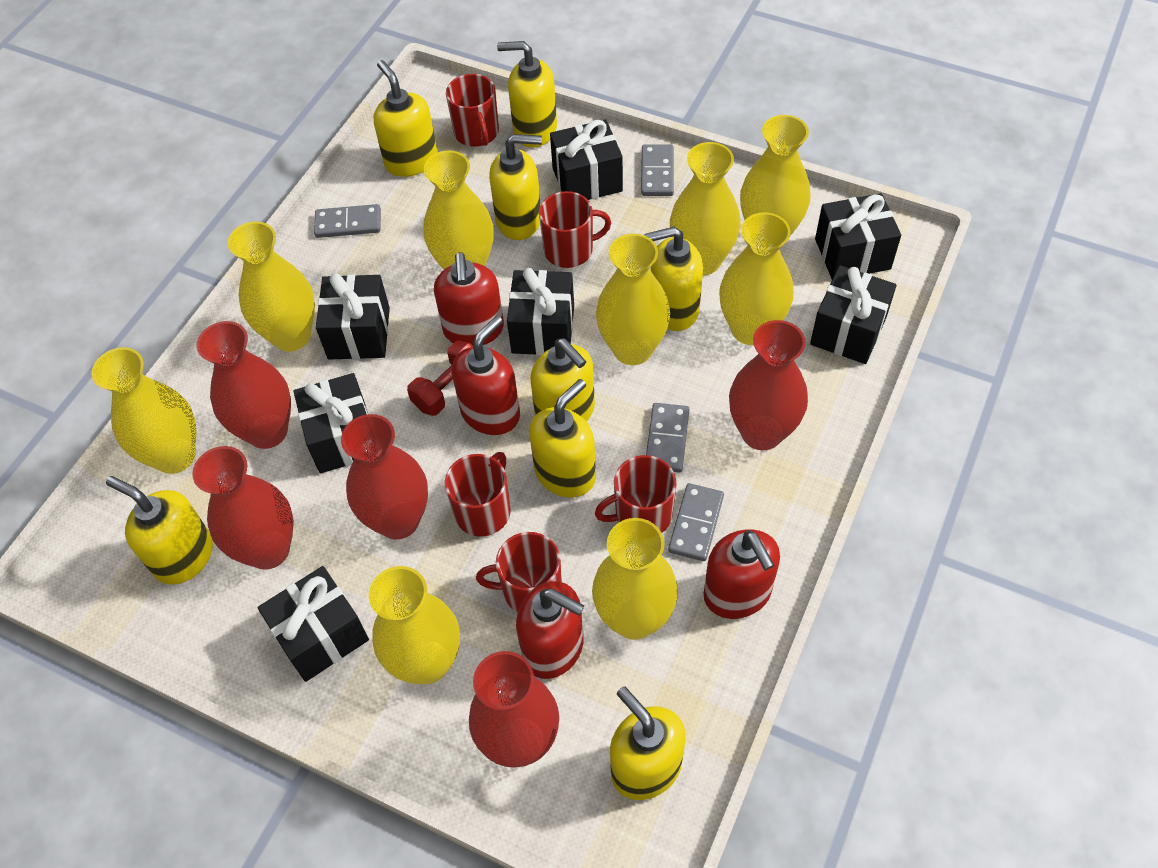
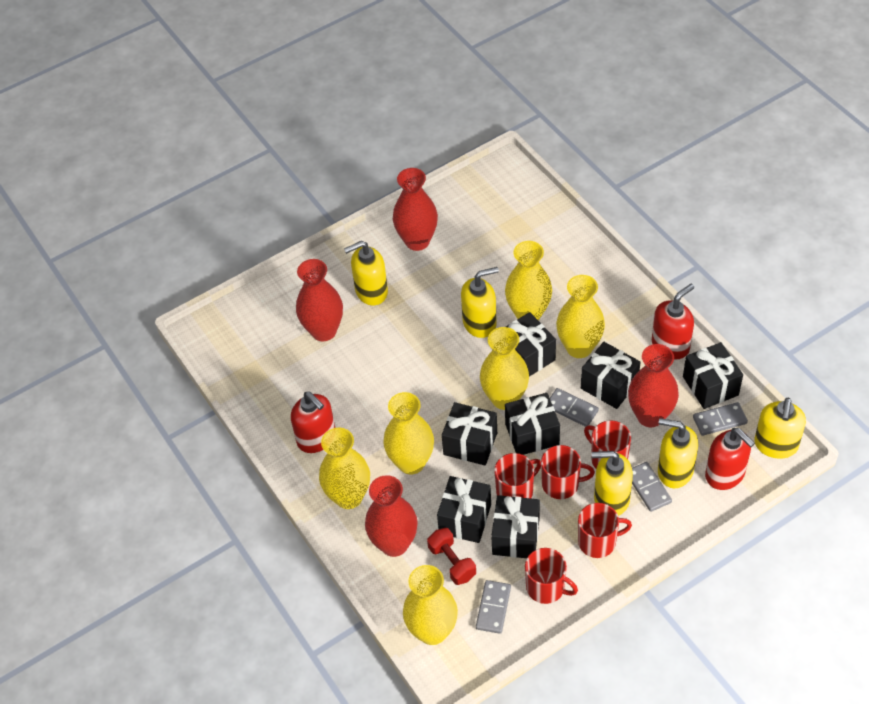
red soap dispenser: 4 -> 3
red vase: 5 -> 4
yellow soap dispenser: 8 -> 5
yellow vase: 9 -> 6

